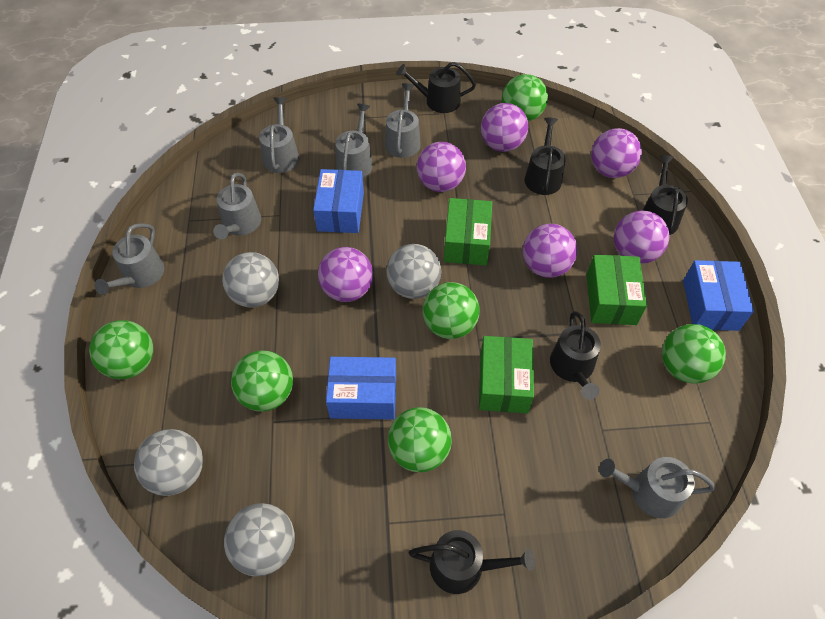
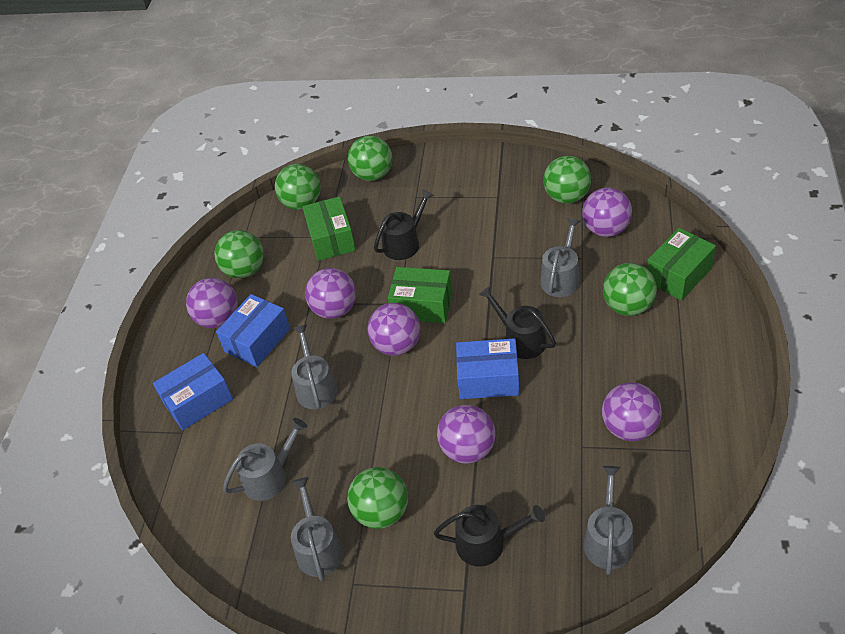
black watering can: 5 -> 3
grey ball: 4 -> 0
grey watering can: 6 -> 5

